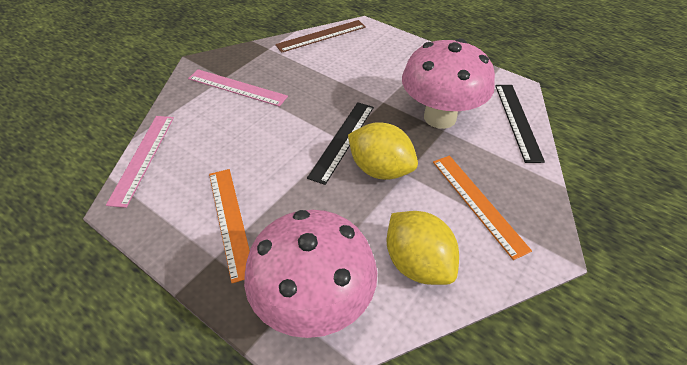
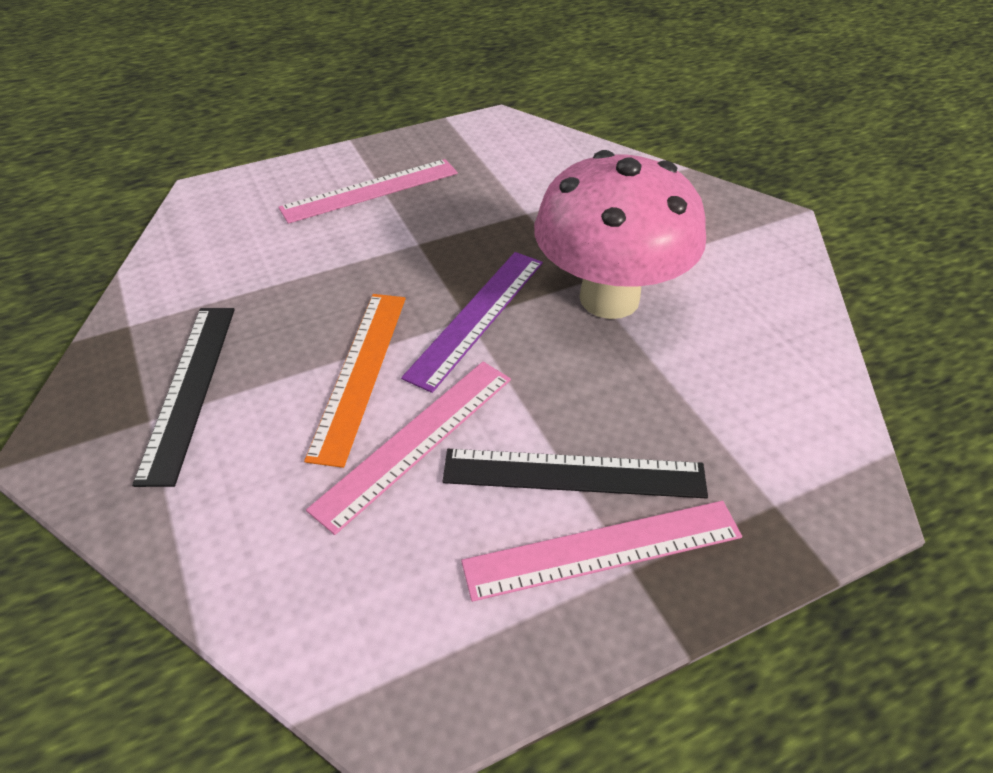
brown ruler: 1 -> 0
orange ruler: 2 -> 1
pink mushroom: 2 -> 1
pink ruler: 2 -> 3
purple ruler: 0 -> 1
yellow lemon: 2 -> 0

